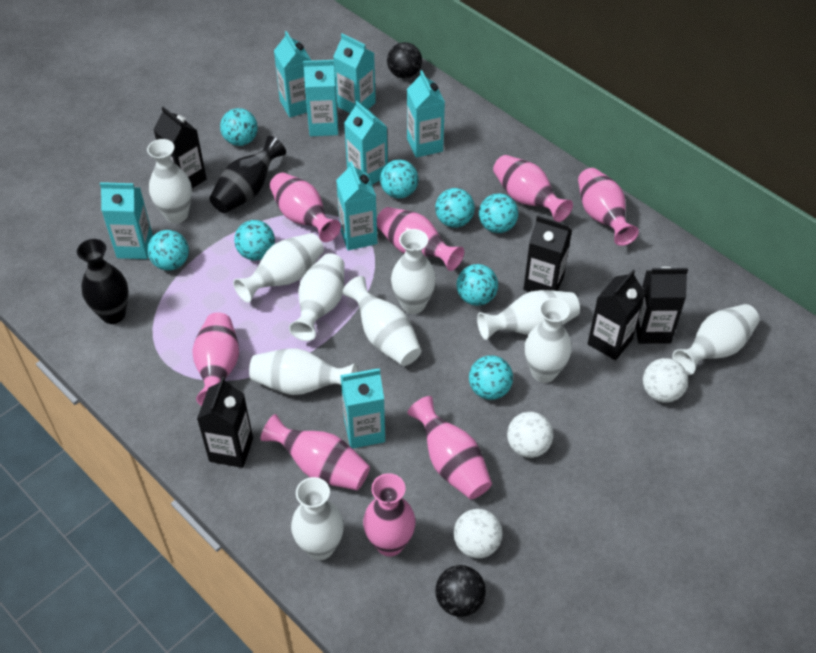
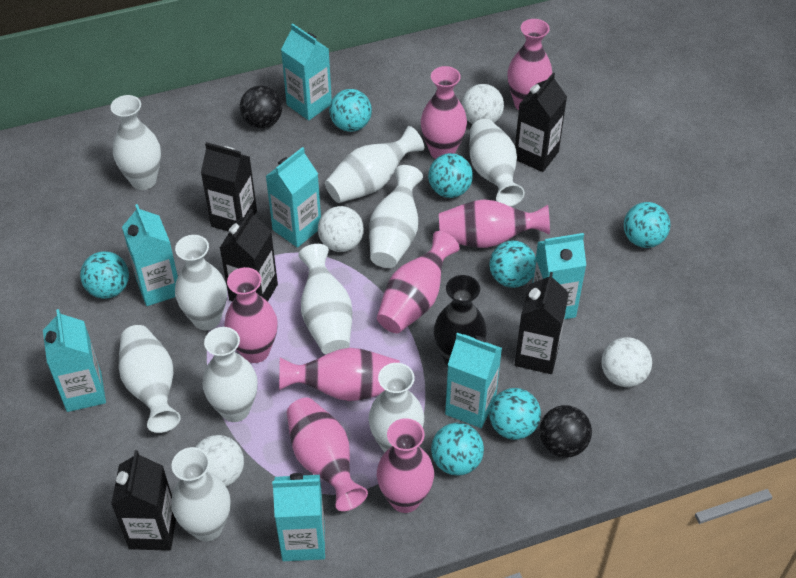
black vase: 2 -> 1
turquoise ball: 8 -> 7
turquoise carton: 8 -> 7
white ball: 3 -> 4

